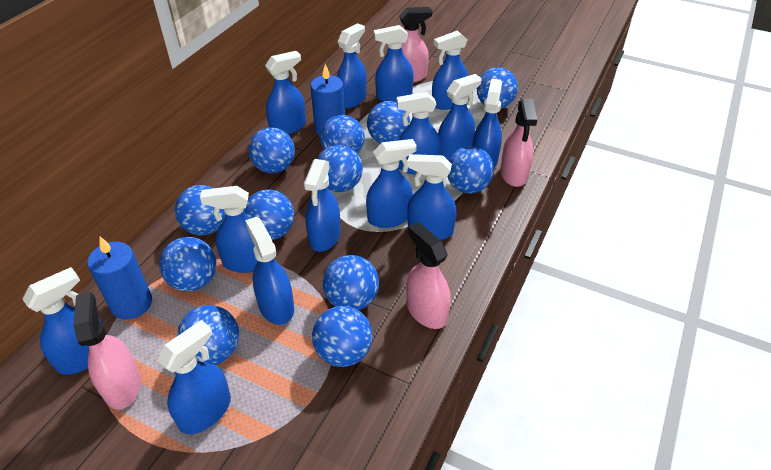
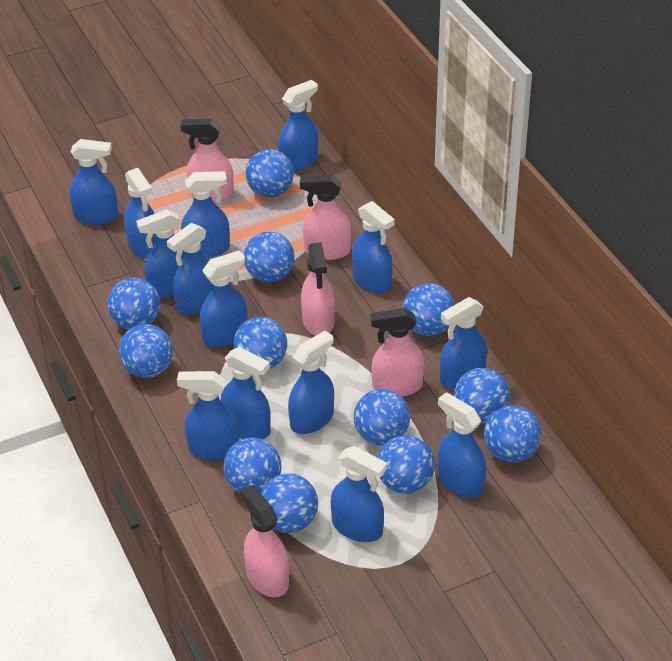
blue candle: 2 -> 0
pink spray bottle: 4 -> 5

